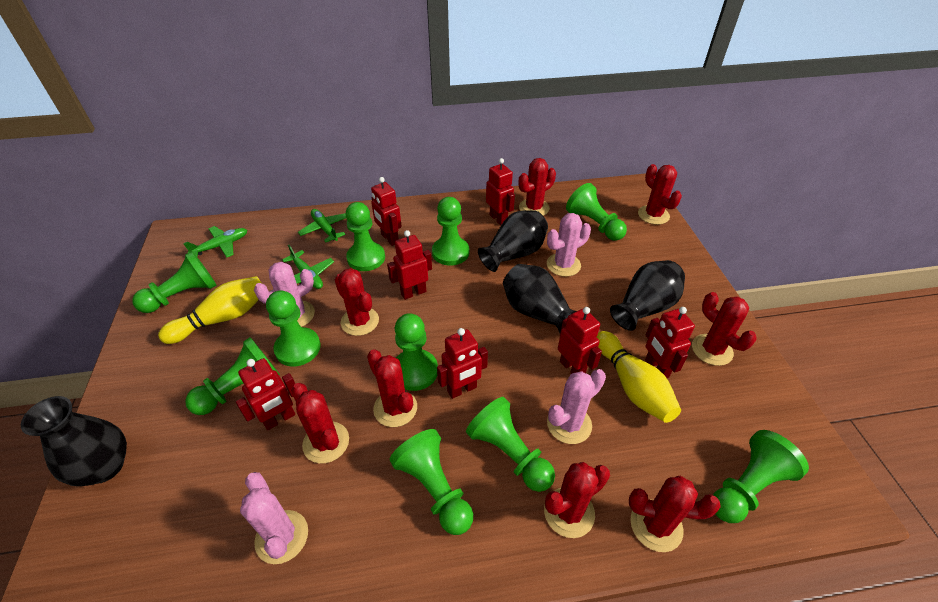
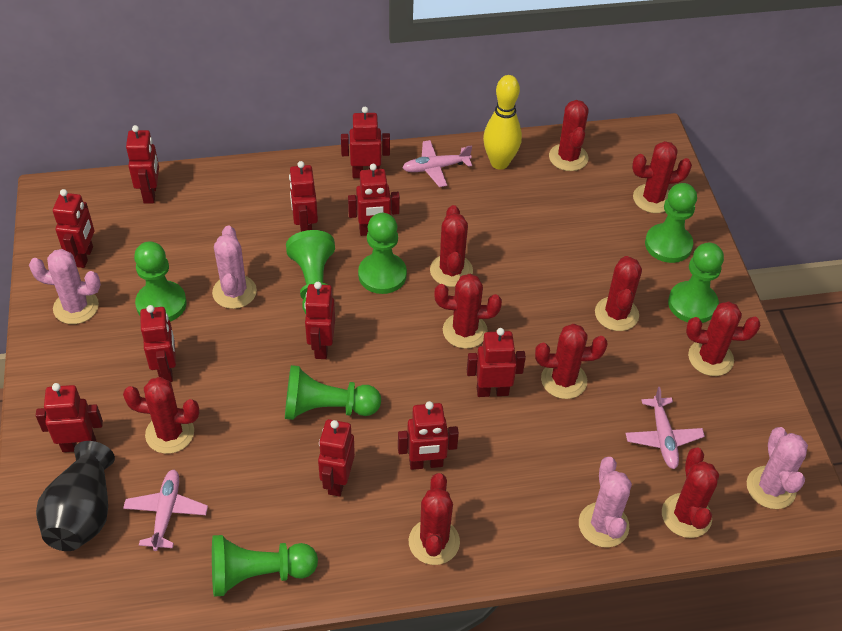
black vase: 4 -> 1
green pawn: 10 -> 7
green plane: 3 -> 0
pink plane: 0 -> 3
red cactus: 8 -> 10
red robot: 7 -> 11
yellow bowling pin: 2 -> 1

